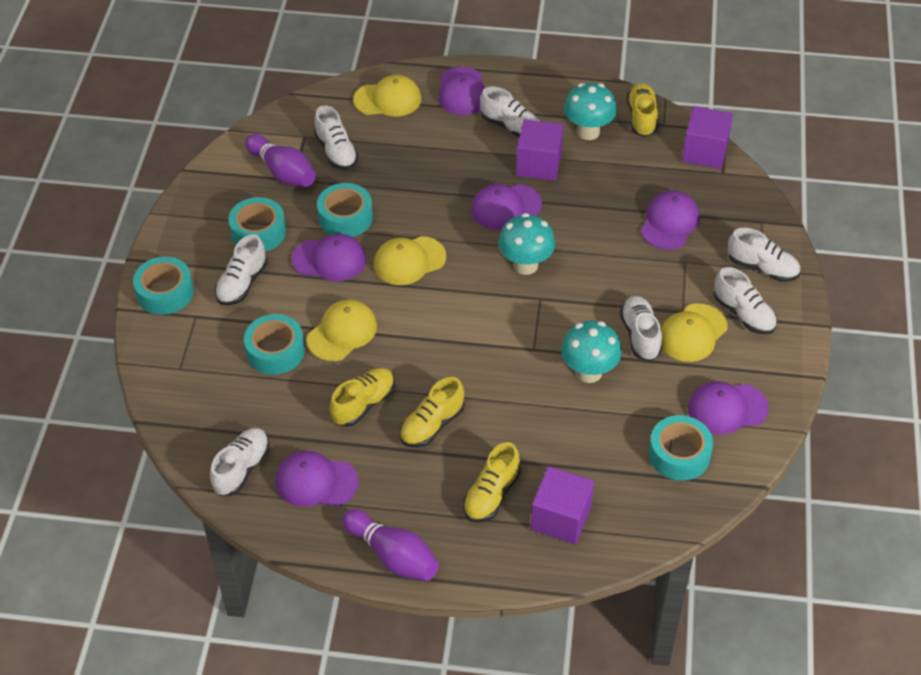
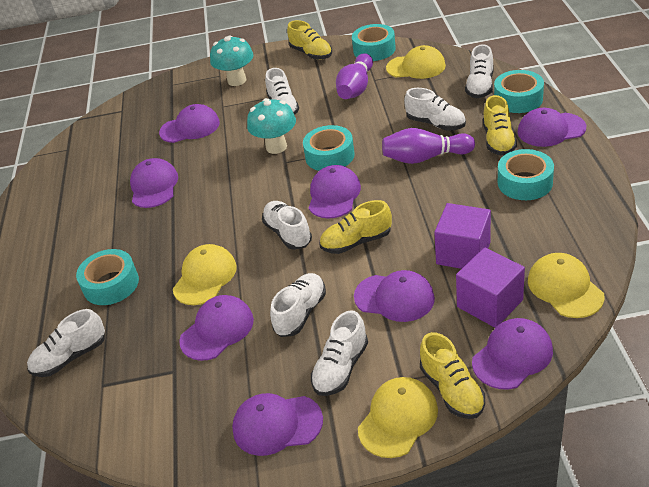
purple cap: 6 -> 8
purple cube: 3 -> 2
turquoise mushroom: 3 -> 2

